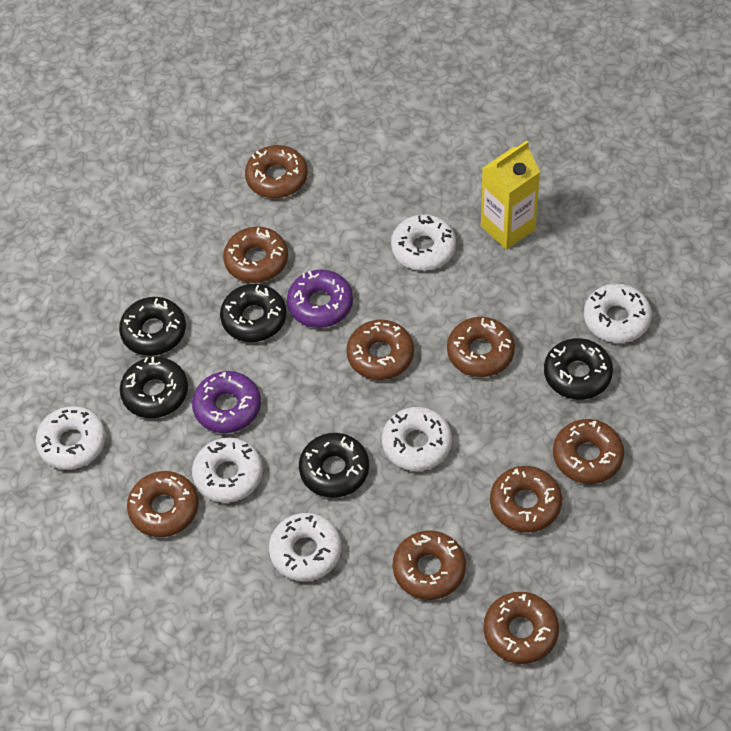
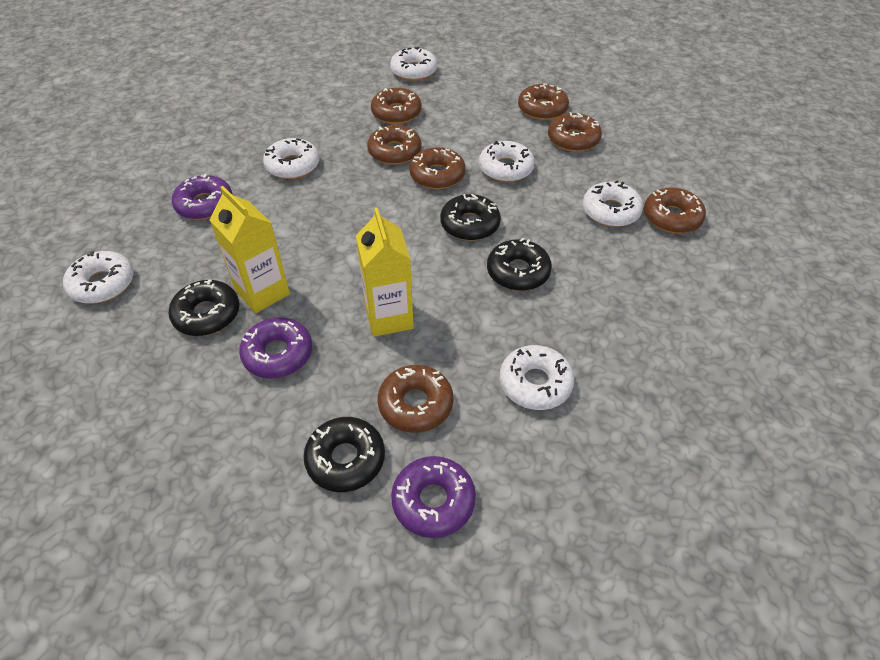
black donut: 5 -> 4
brown donut: 9 -> 7
purple donut: 2 -> 3
yellow carton: 1 -> 2

